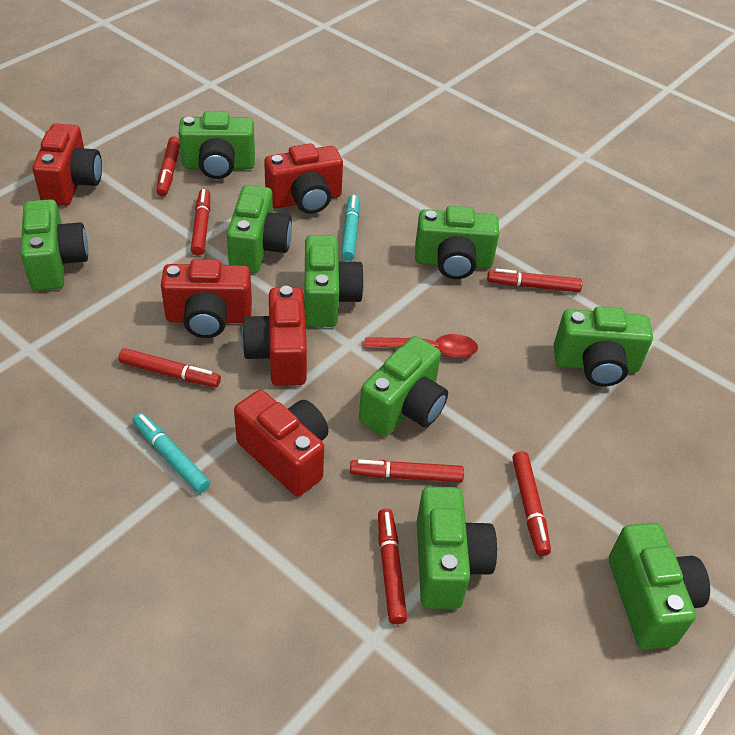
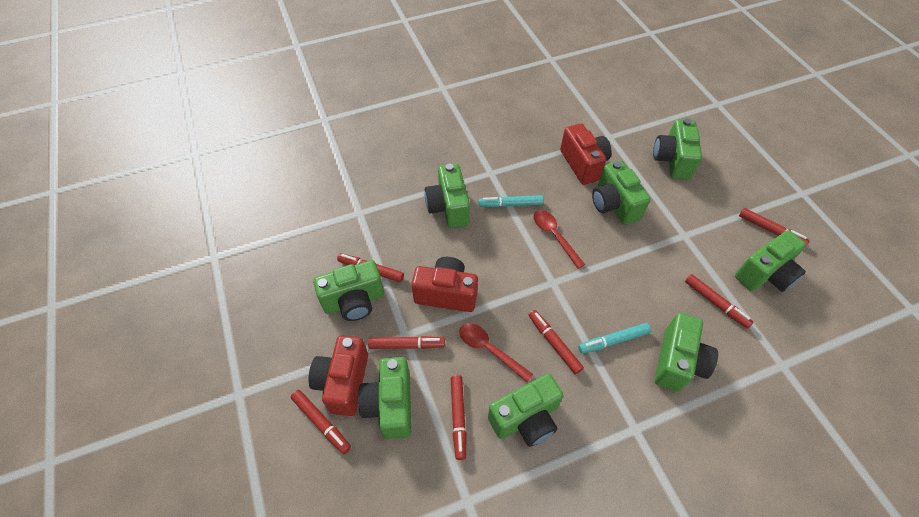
green camera: 9 -> 8
red camera: 5 -> 3
red spoon: 1 -> 2

